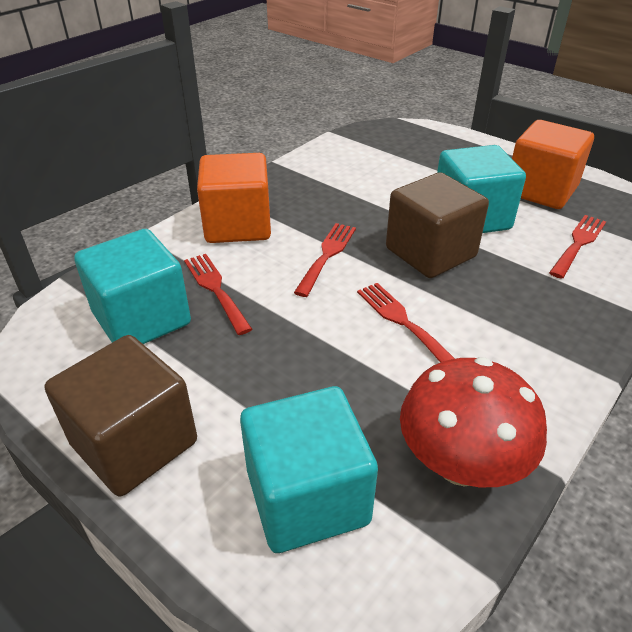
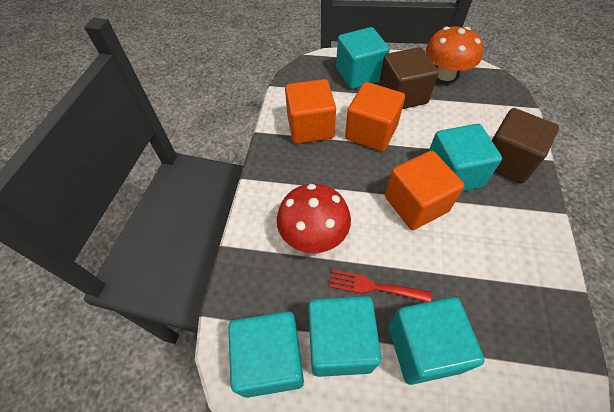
orange cube: 2 -> 3
orange mushroom: 0 -> 1
red fork: 4 -> 1
turquoise cube: 3 -> 5

